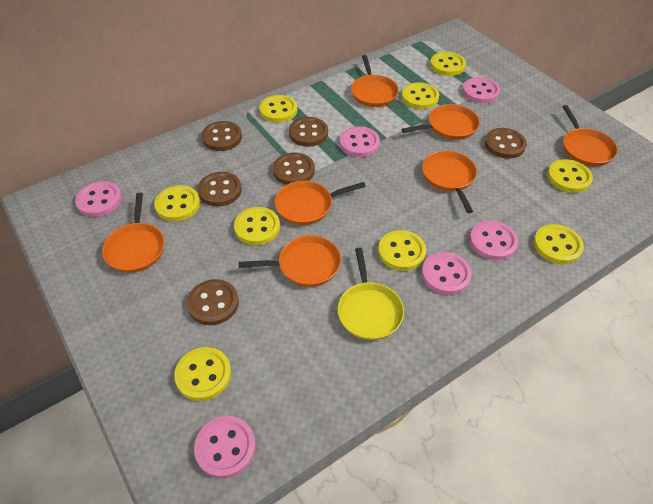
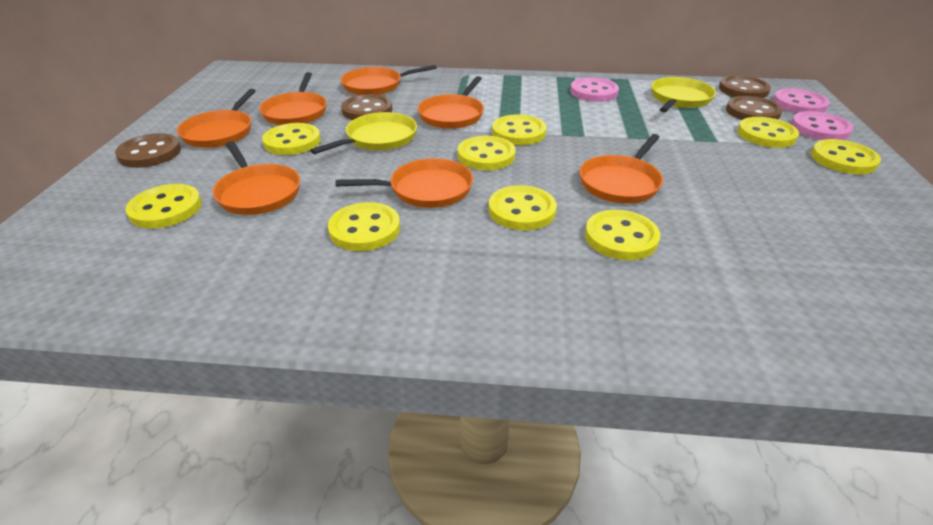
brown button: 6 -> 4
pink button: 6 -> 3
yellow pan: 1 -> 2

